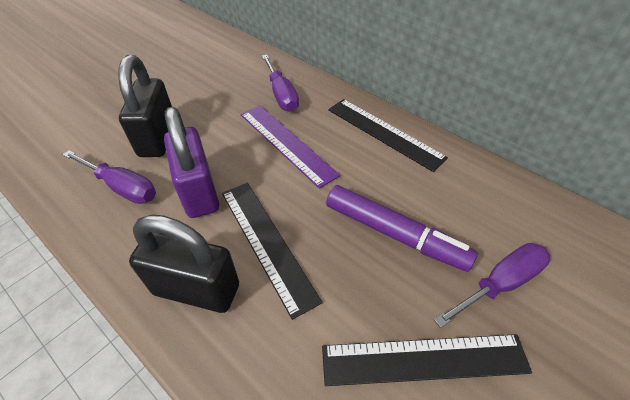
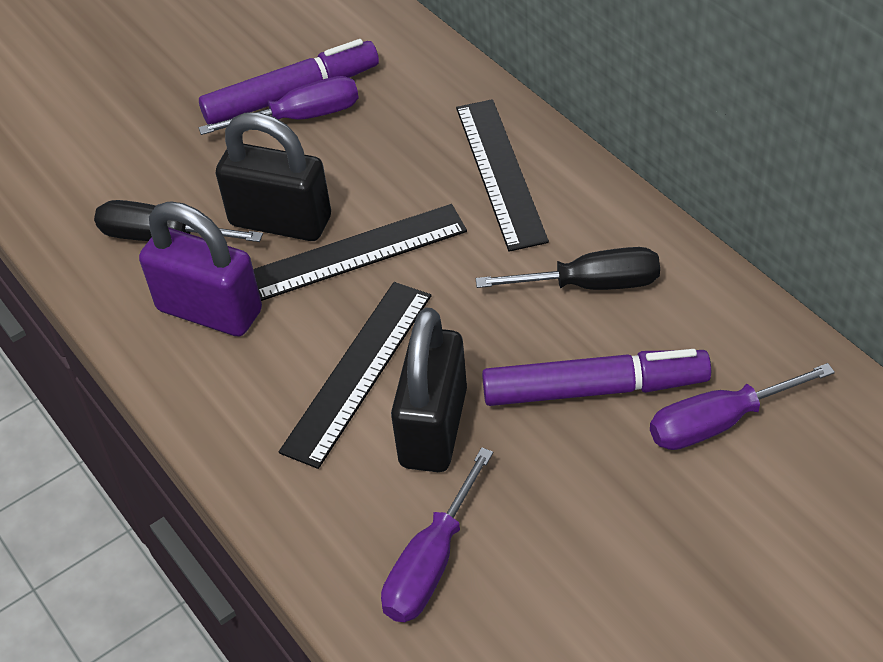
black screwdriver: 0 -> 2
purple marker: 1 -> 2
purple ruler: 1 -> 0

